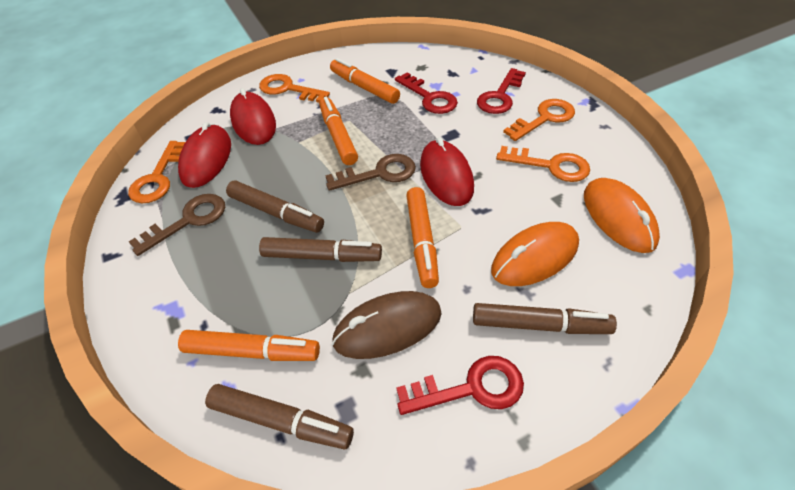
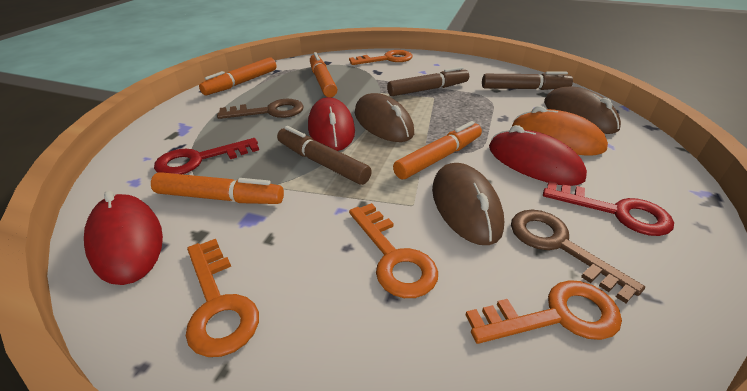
brown marker: 4 -> 3
brown mouse: 1 -> 3
orange mouse: 2 -> 1
red key: 3 -> 2

